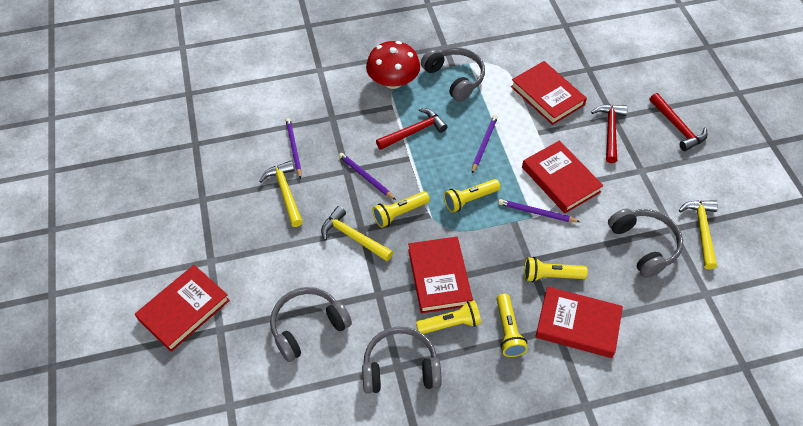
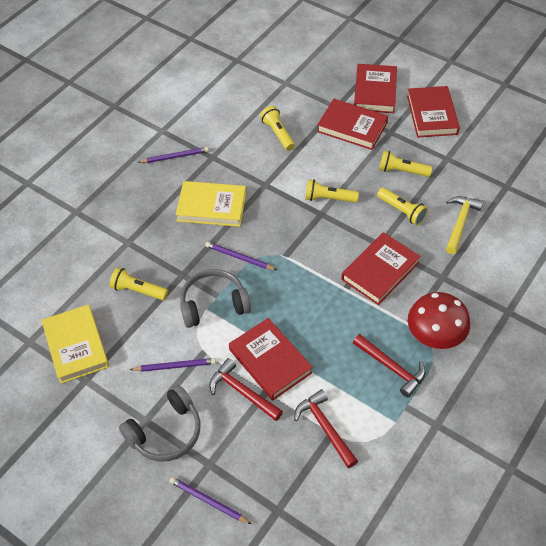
grey headphones: 4 -> 2
yellow book: 0 -> 2
yellow hammer: 3 -> 1

